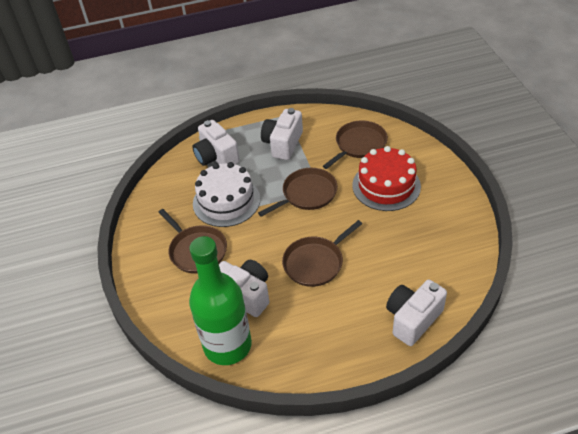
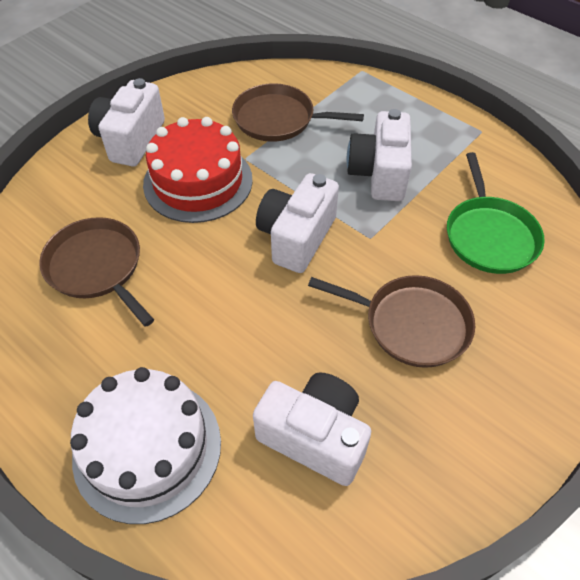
brown pan: 4 -> 3
green bottle: 1 -> 0
green pan: 0 -> 1

